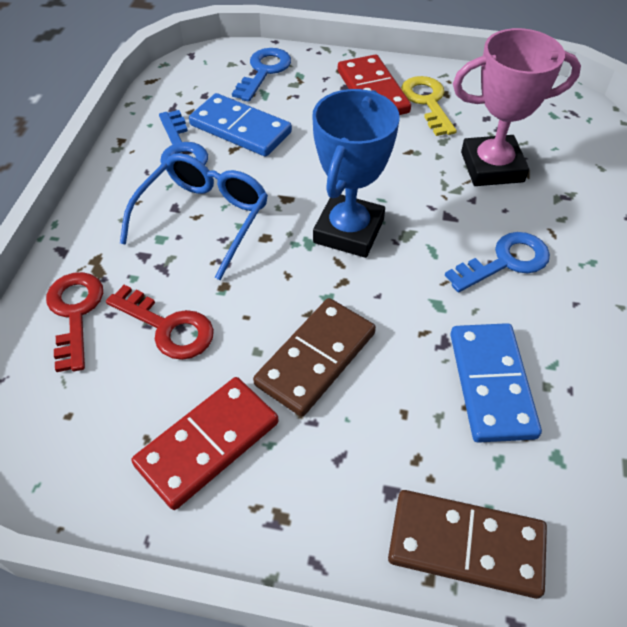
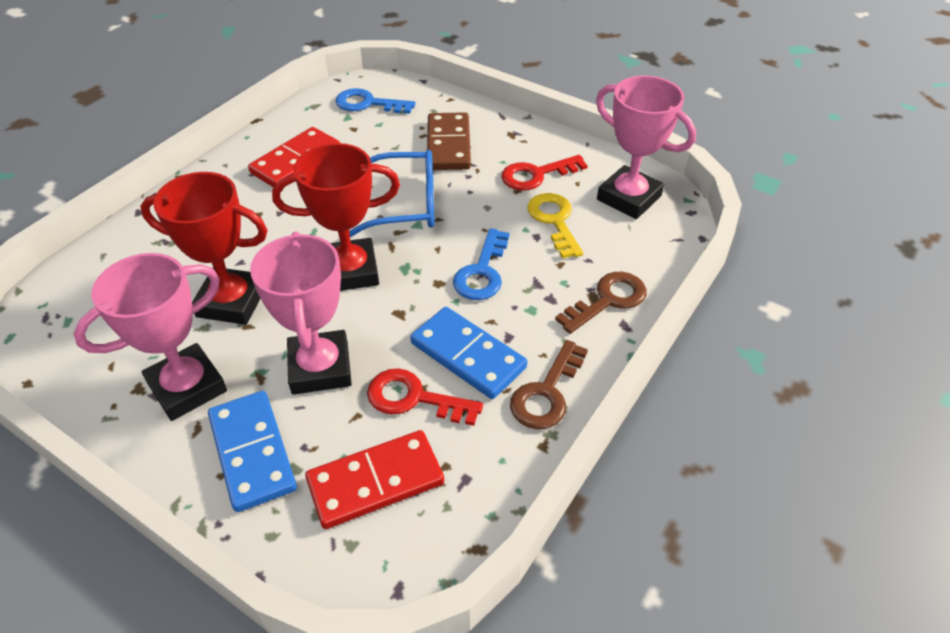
blue key: 3 -> 2
blue trophy: 1 -> 0
brown domino: 2 -> 1
brown key: 0 -> 2
pink trophy: 1 -> 3
red trophy: 0 -> 2

